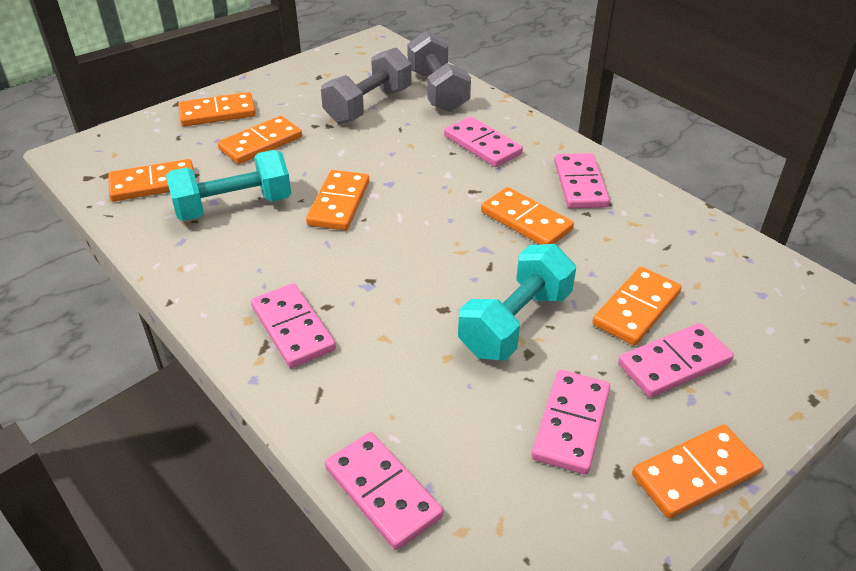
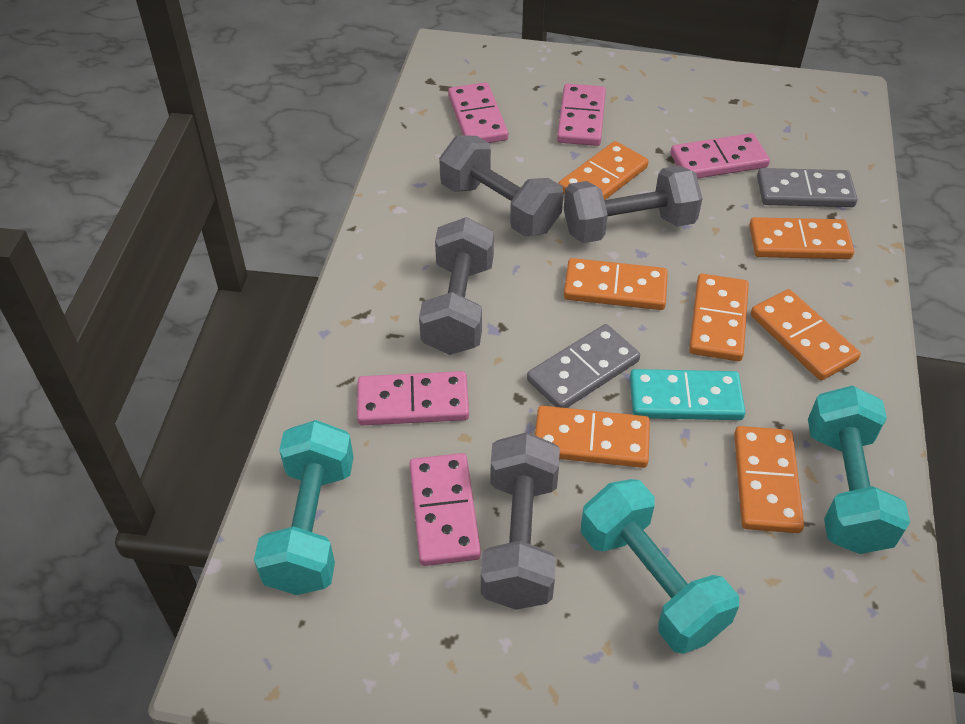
grey domino: 0 -> 2
grey dumbbell: 2 -> 4
pink domino: 6 -> 5
turquoise domino: 0 -> 1
turquoise dumbbell: 2 -> 3

